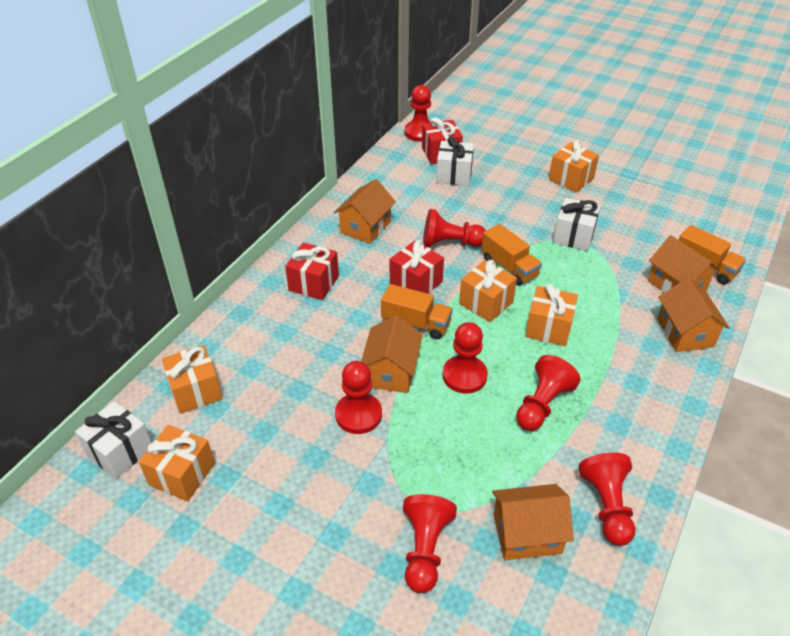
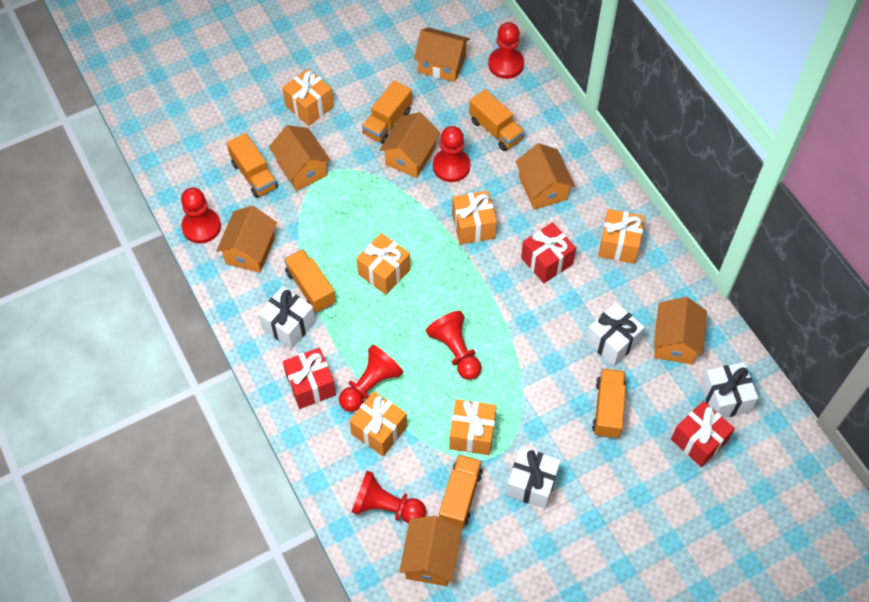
orange gift: 5 -> 6
orange house: 5 -> 7
orange truck: 3 -> 6
red pawn: 7 -> 6
white gift: 3 -> 4

